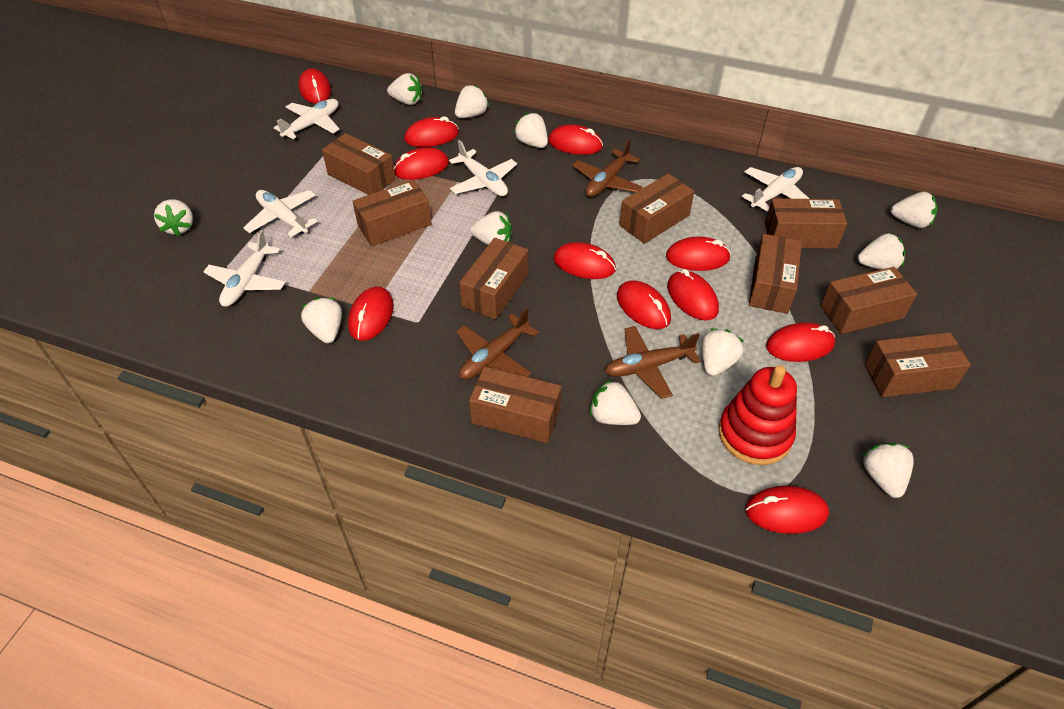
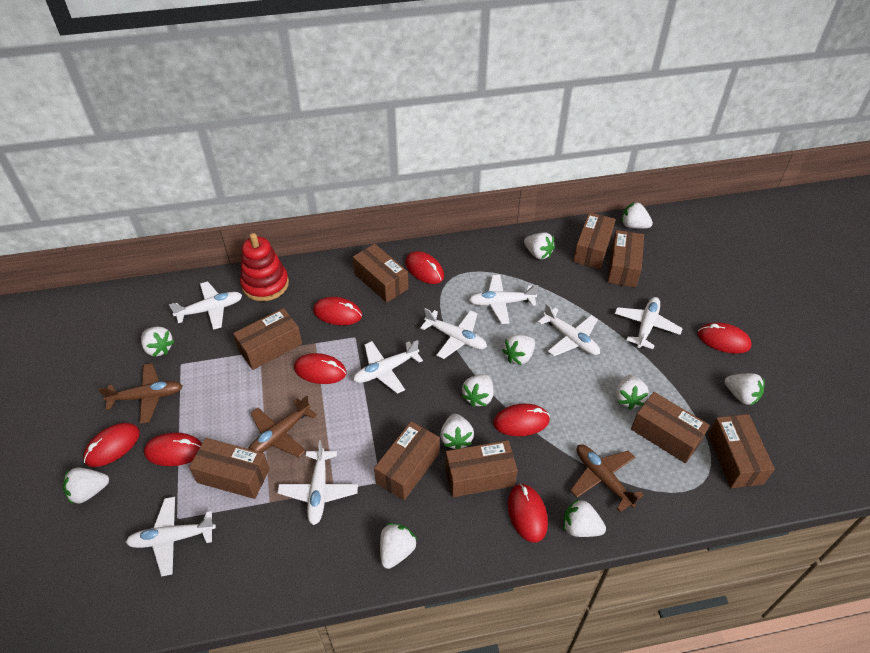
red mouse: 11 -> 8
white plane: 5 -> 8

